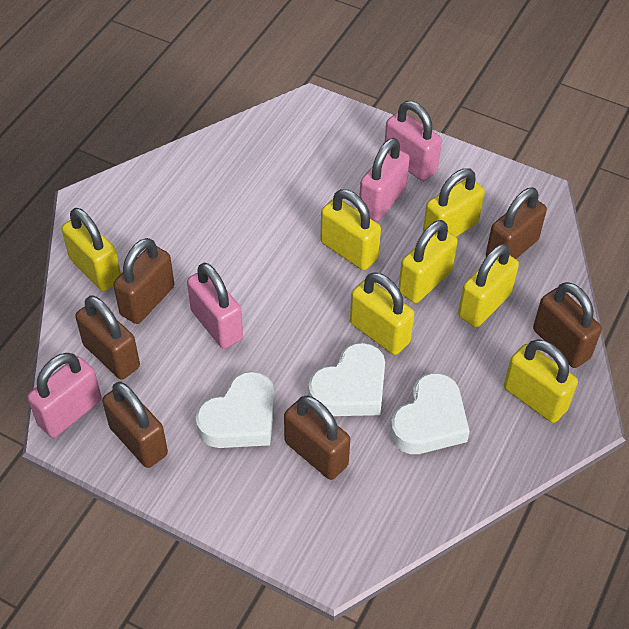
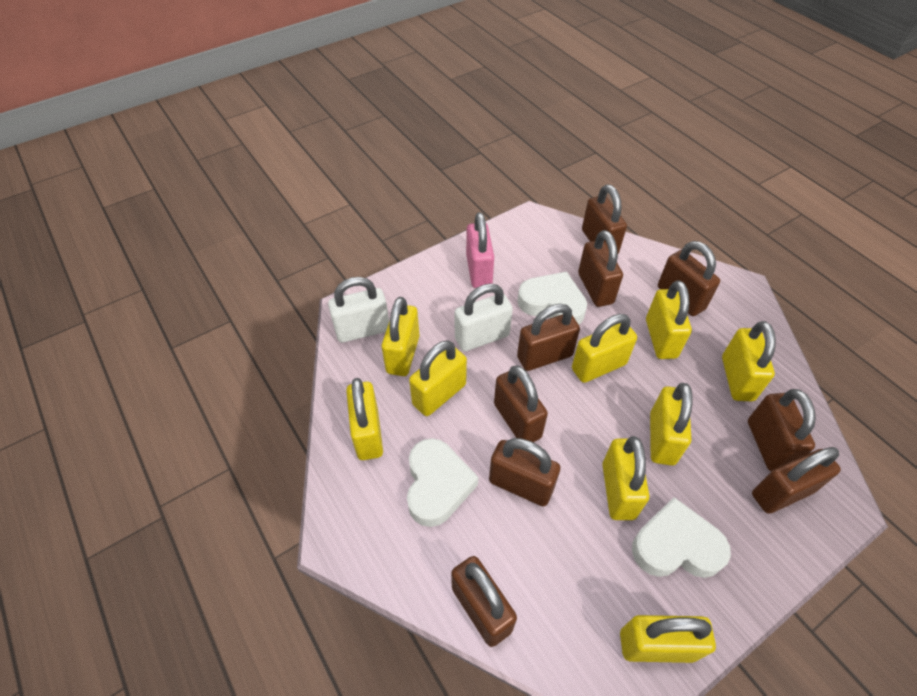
brown padlock: 6 -> 9
pink padlock: 4 -> 1
white padlock: 0 -> 2
yellow padlock: 7 -> 9

